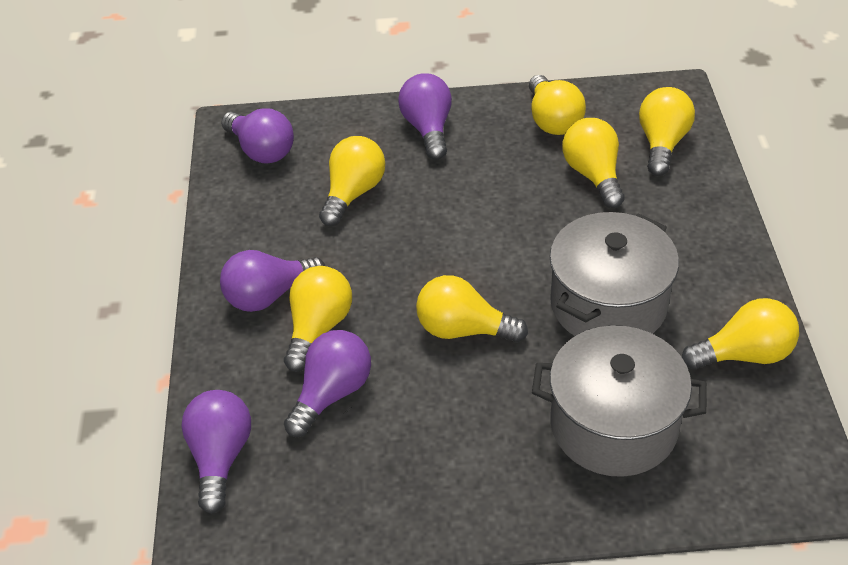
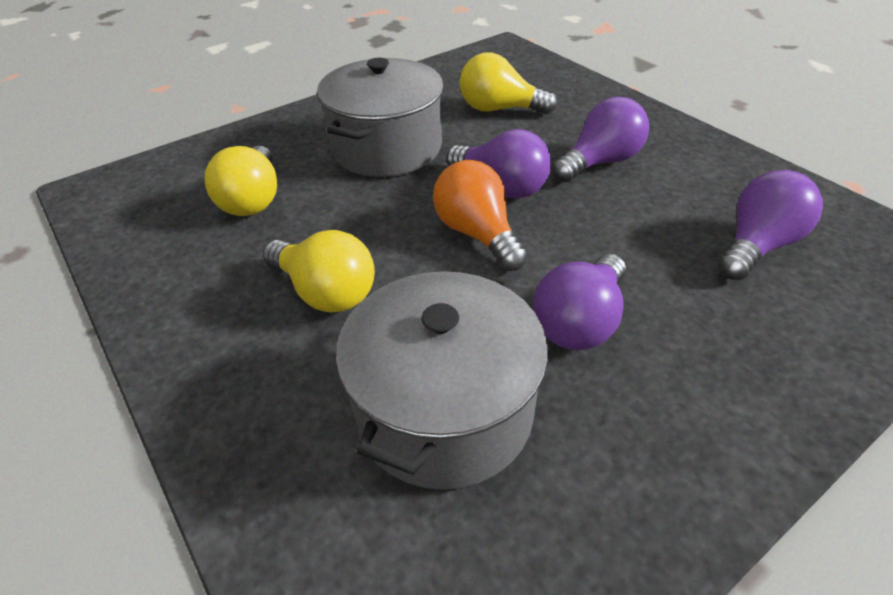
orange light bulb: 0 -> 1
purple light bulb: 5 -> 4
yellow light bulb: 7 -> 3

